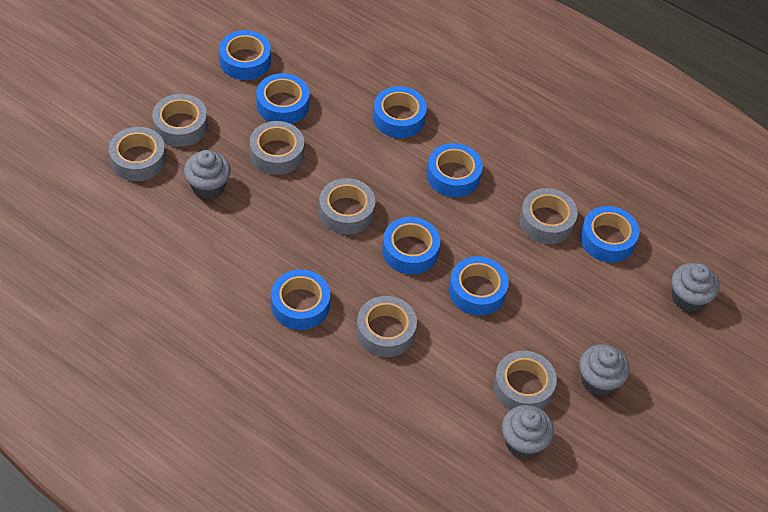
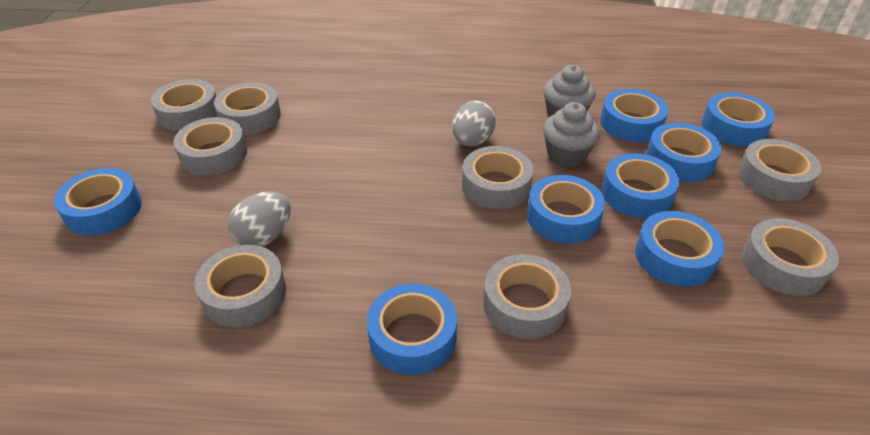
grey cupcake: 4 -> 2
grey egg: 0 -> 2
grey tape: 7 -> 8

